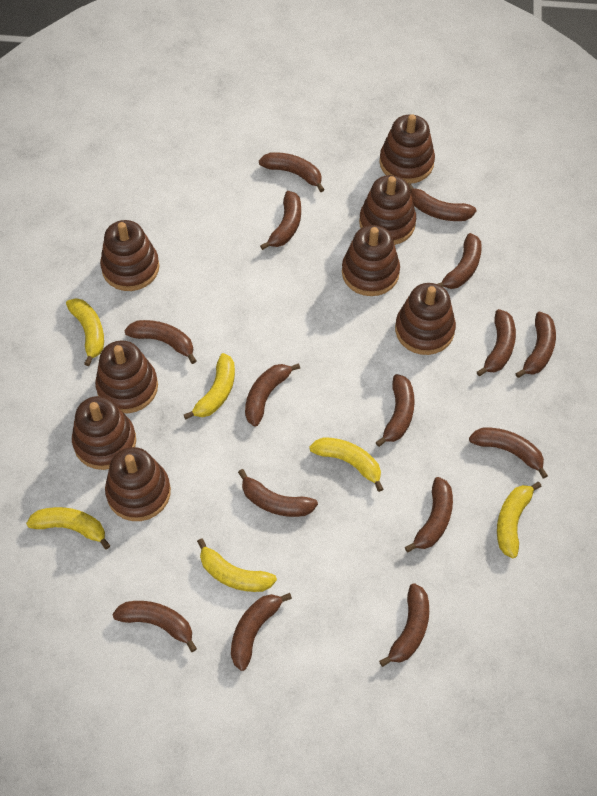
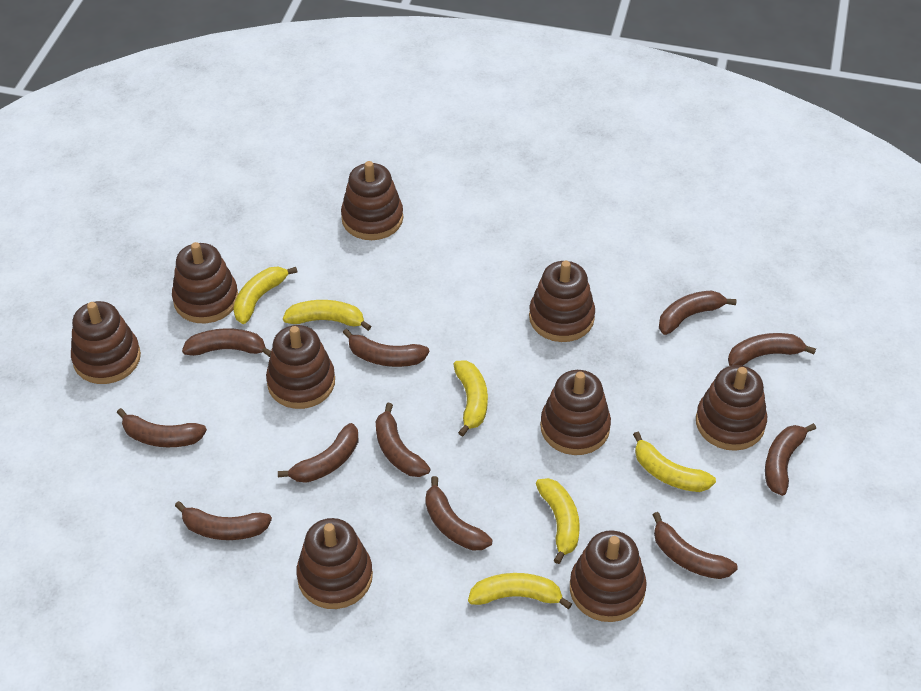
brown banana: 15 -> 11
brown stacking toy: 8 -> 9

